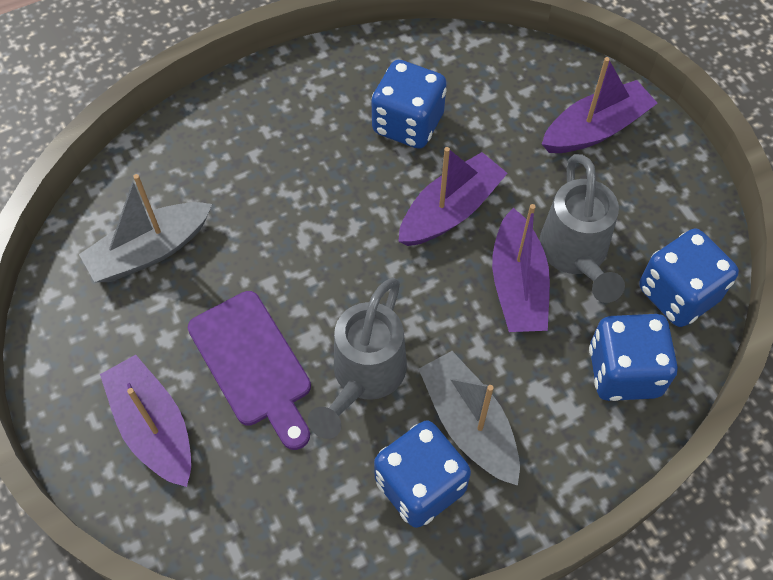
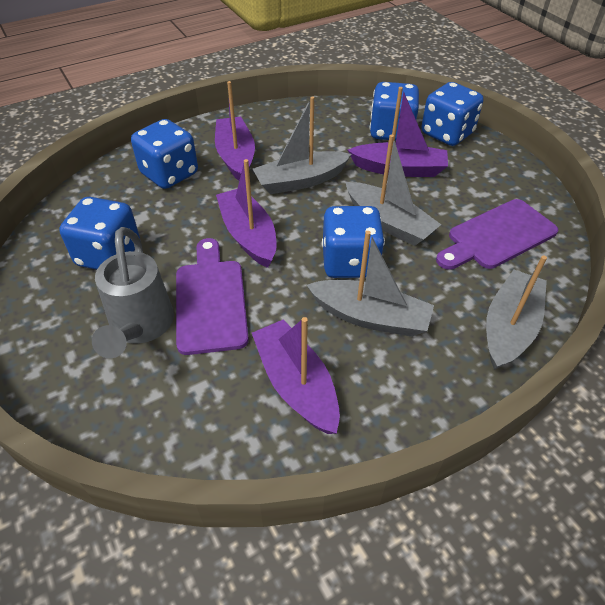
blue dice: 4 -> 5
grey boat: 2 -> 4
grey watering can: 2 -> 1
purple cutting board: 1 -> 2

